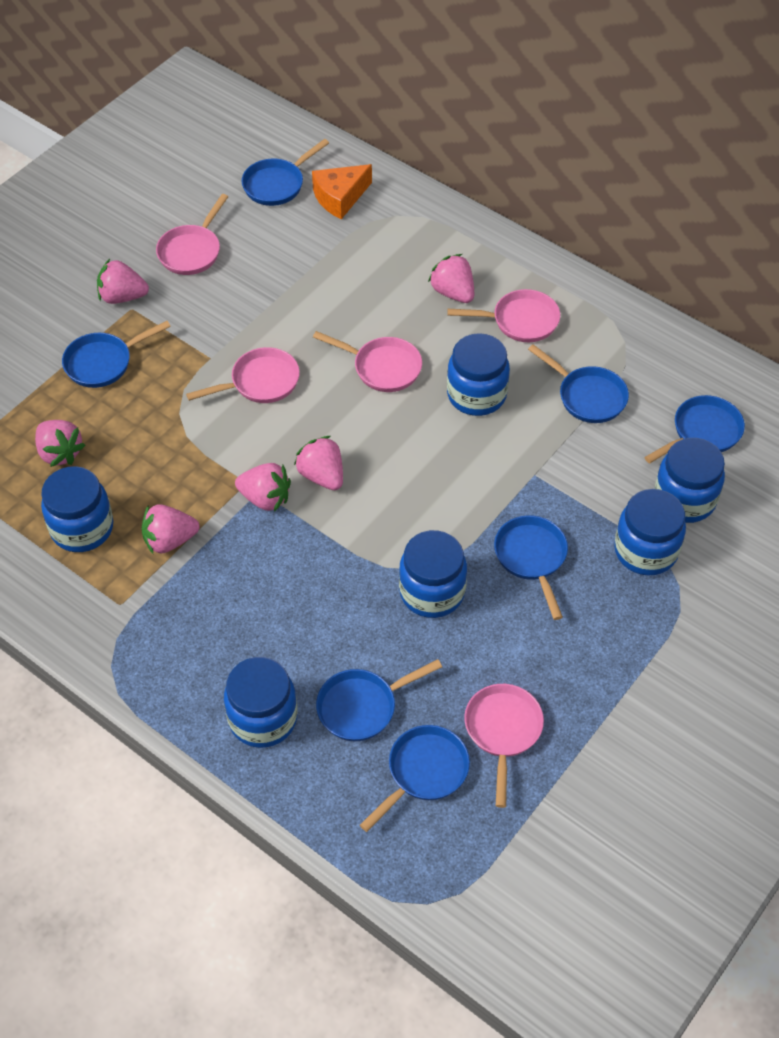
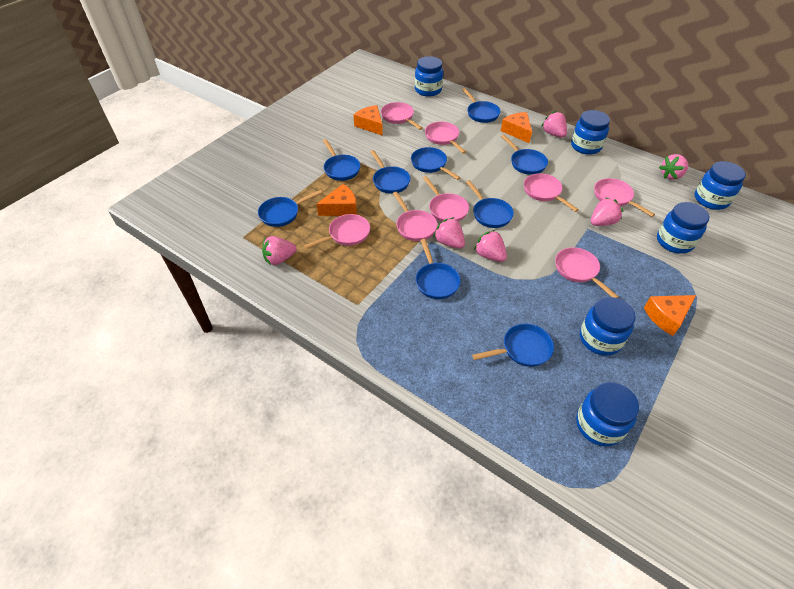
blue pan: 7 -> 9
orange cheese: 1 -> 4
pink pan: 5 -> 8

